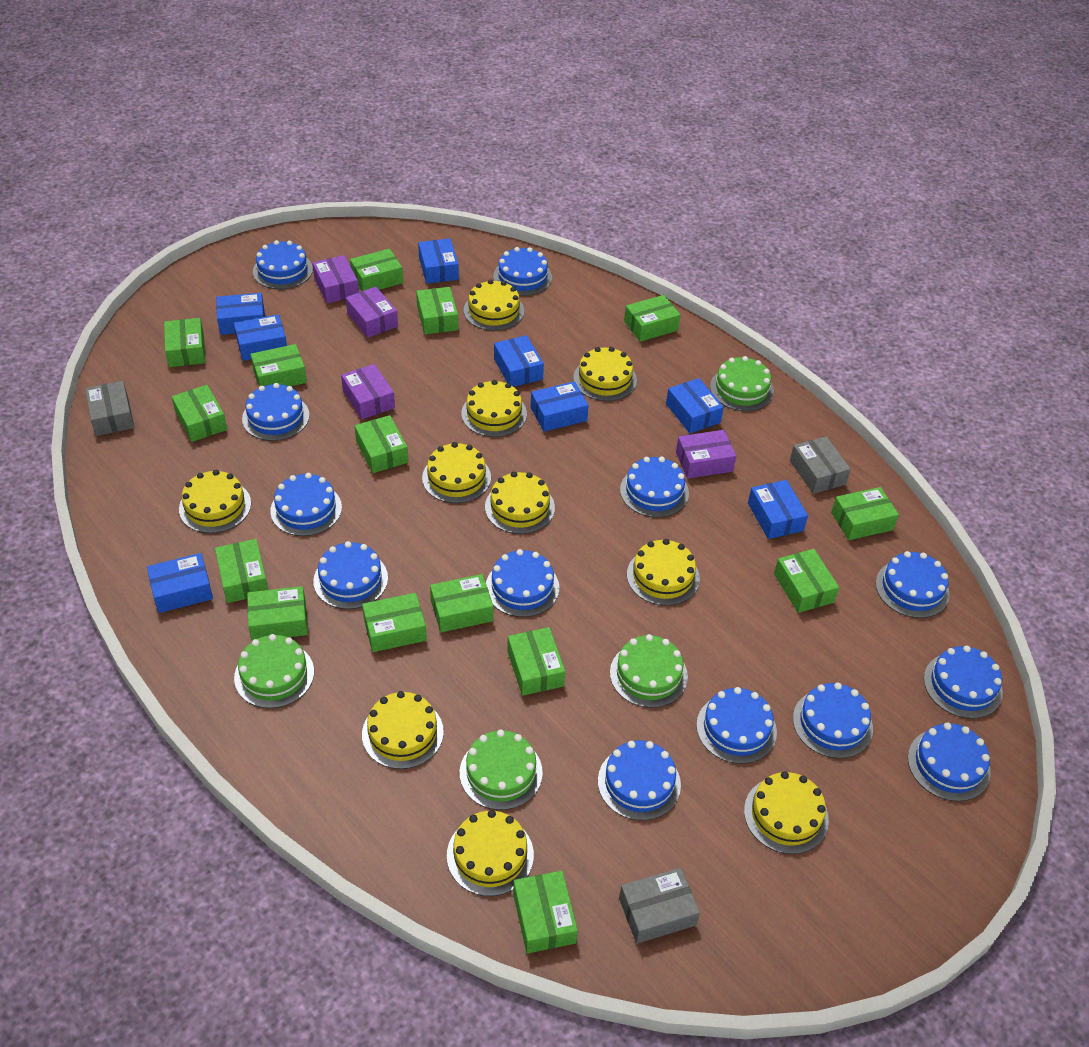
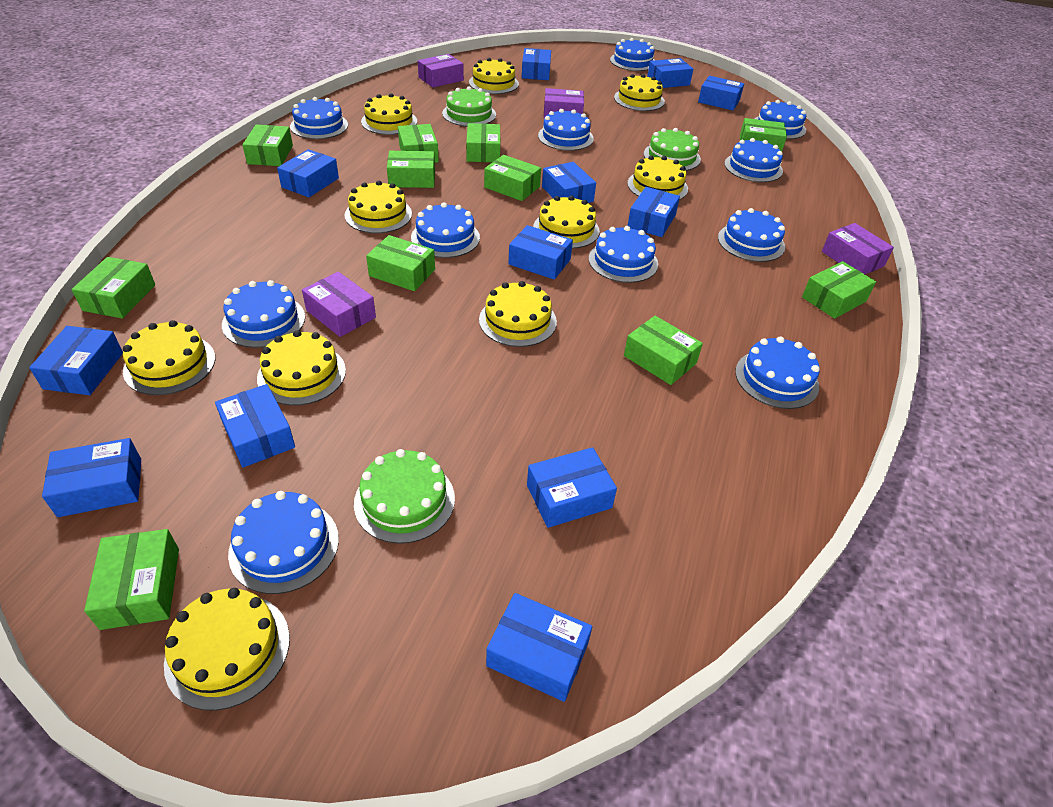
blue box: 8 -> 12
blue cake: 13 -> 11
green box: 15 -> 11
green cake: 4 -> 3
grey box: 3 -> 0

